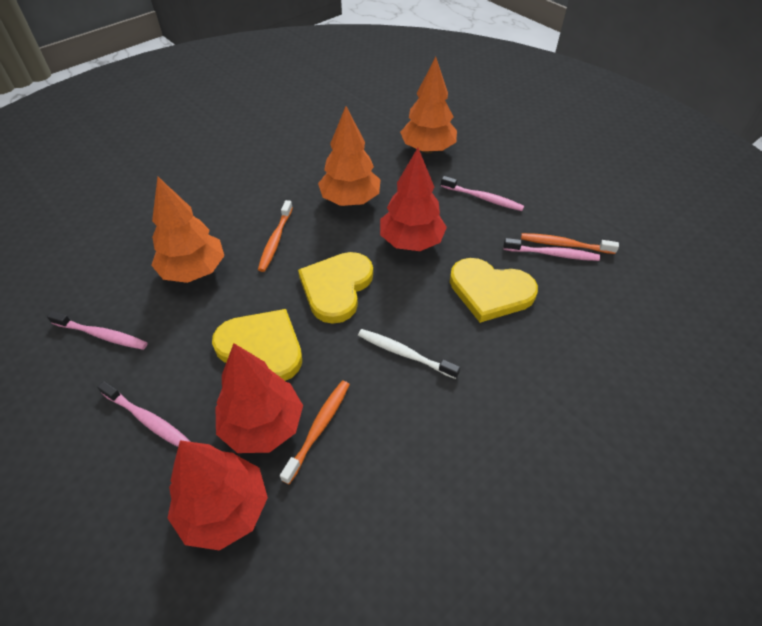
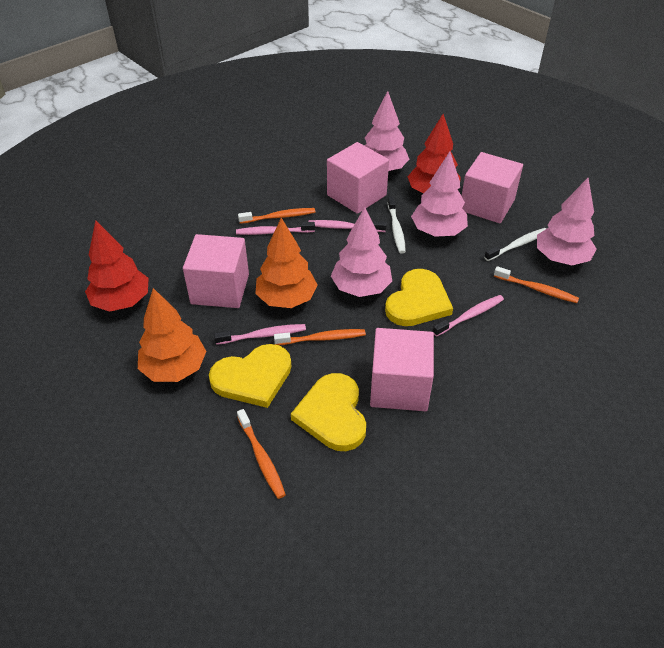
orange toothbrush: 3 -> 4
orange tree: 3 -> 2
pink cube: 0 -> 4
pink tree: 0 -> 4
red tree: 3 -> 2
white toothbrush: 1 -> 2

